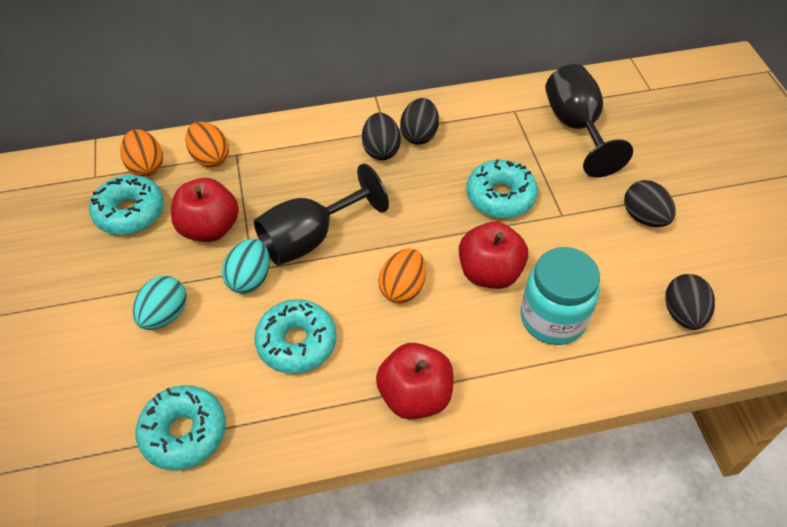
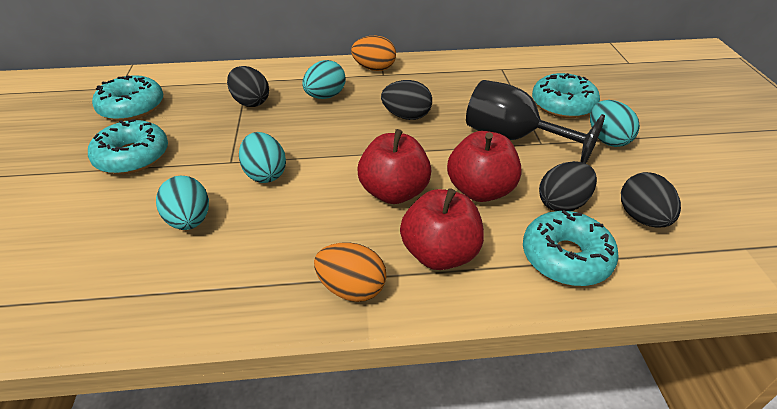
black goblet: 2 -> 1
orange egg: 3 -> 2
turquoise egg: 2 -> 4
turquoise jar: 1 -> 0

